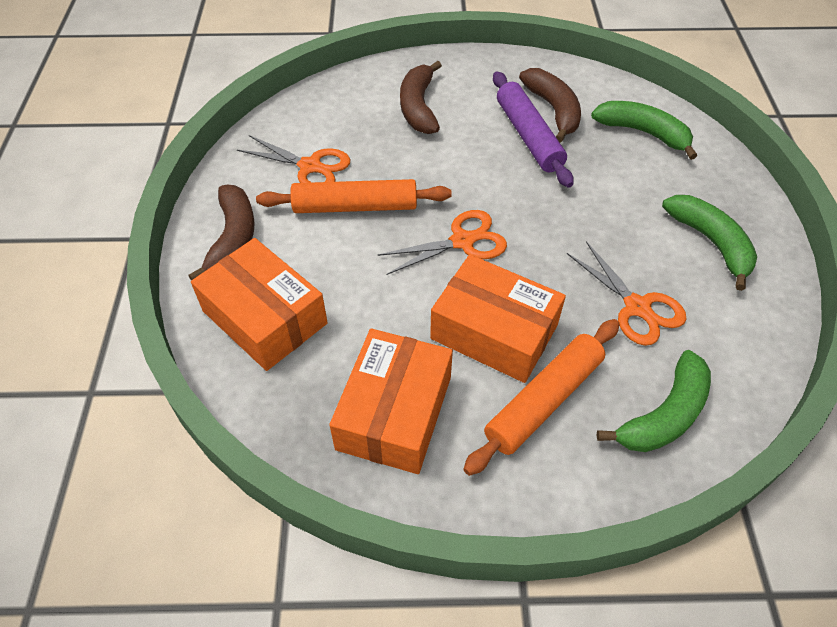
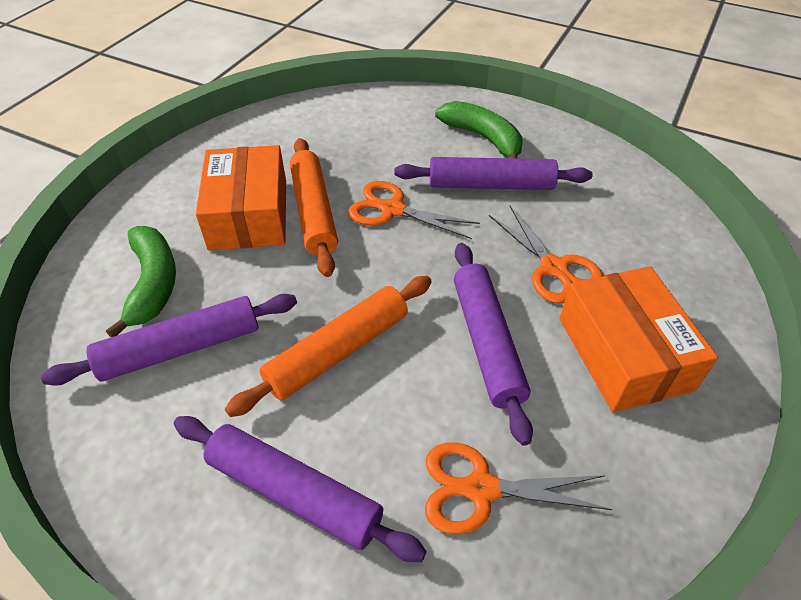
brown banana: 3 -> 0
green banana: 3 -> 2
orange box: 3 -> 2
purple rolling pin: 1 -> 4

